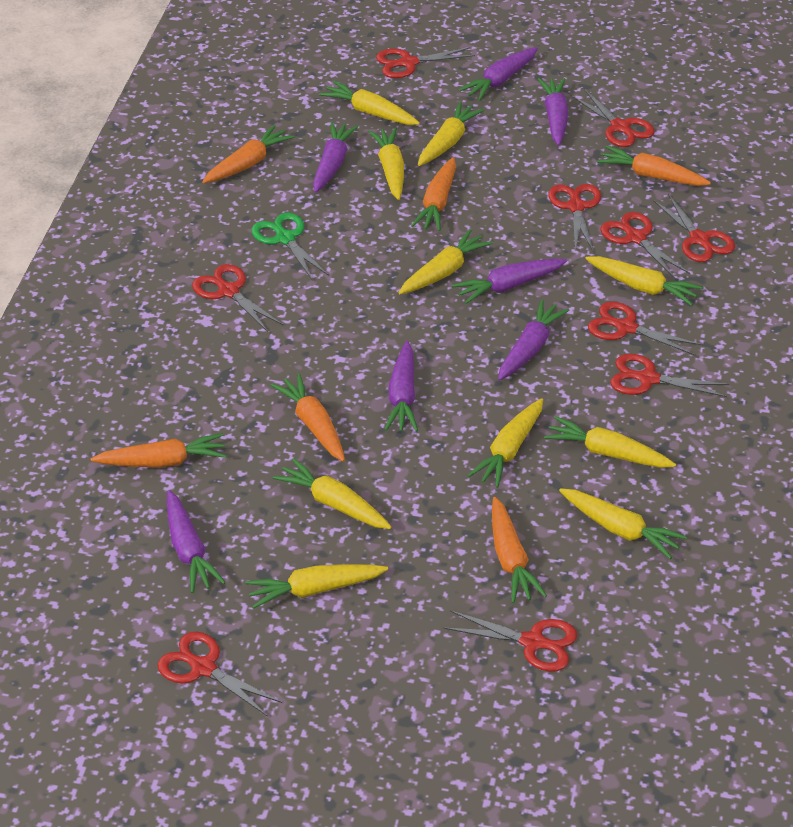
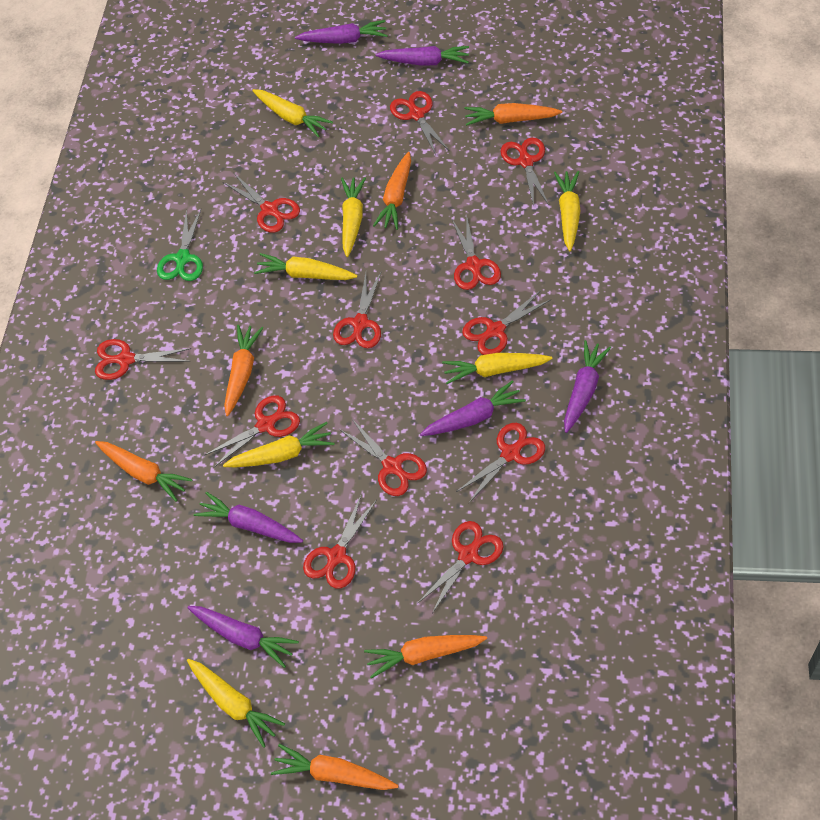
purple carrot: 7 -> 6
red scissors: 10 -> 12
yellow carrot: 10 -> 7

